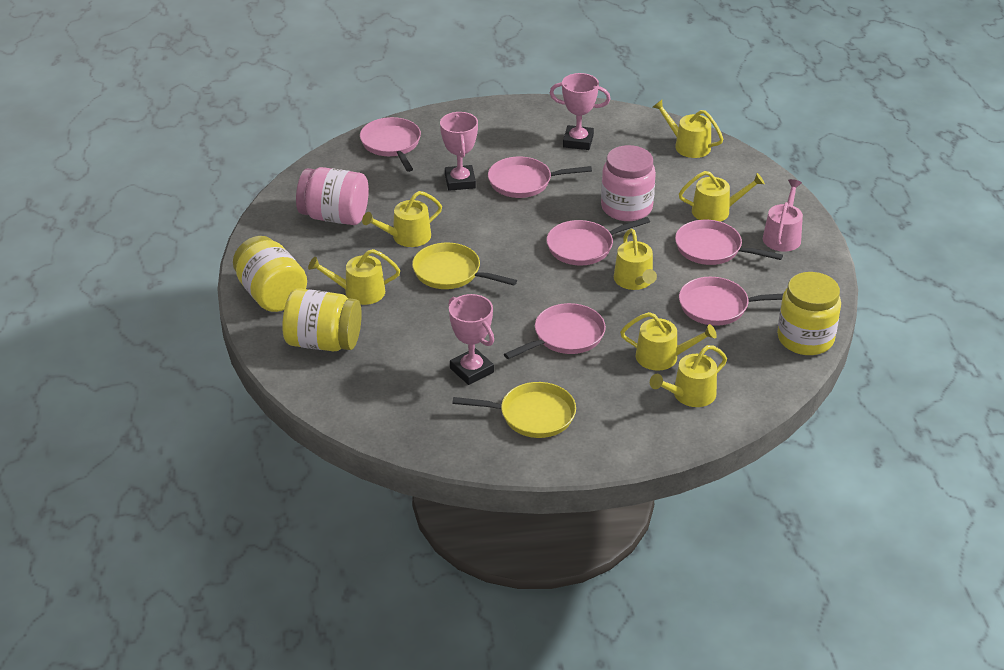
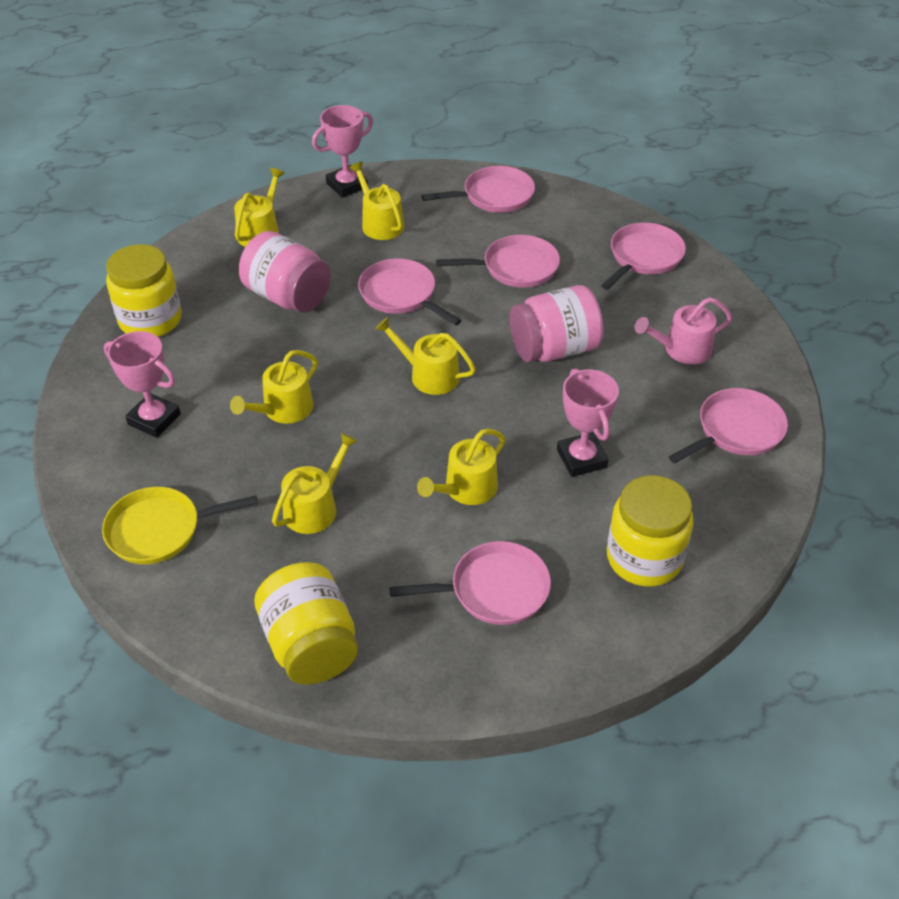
yellow pan: 2 -> 1
yellow watering can: 7 -> 6

